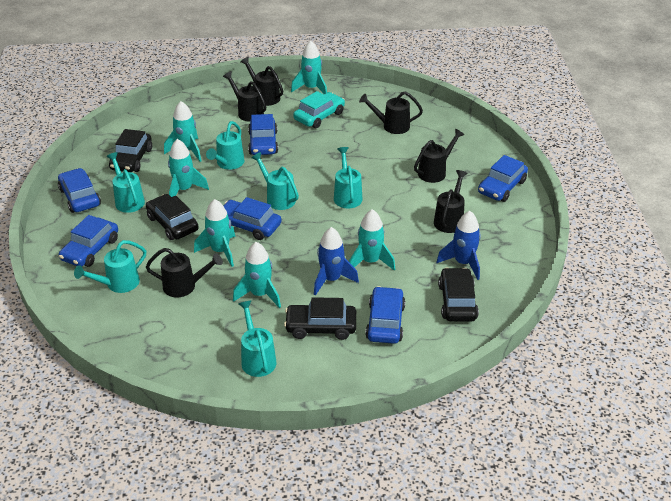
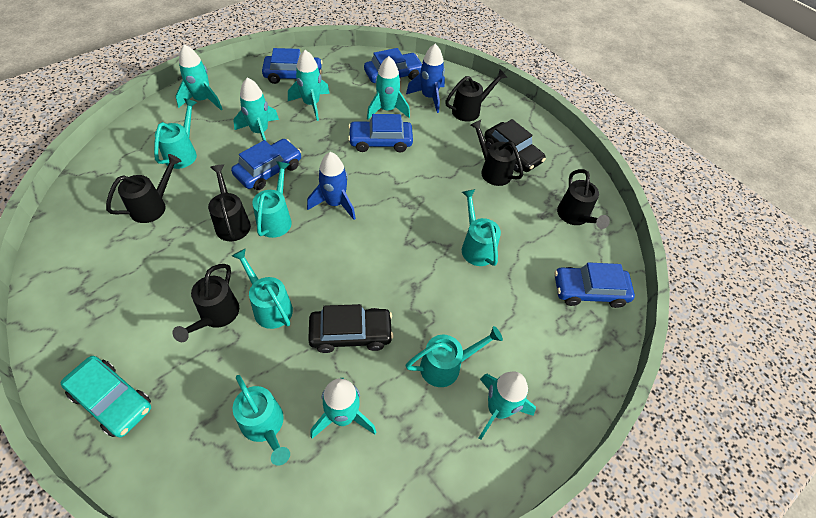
black car: 4 -> 2
blue car: 6 -> 5

